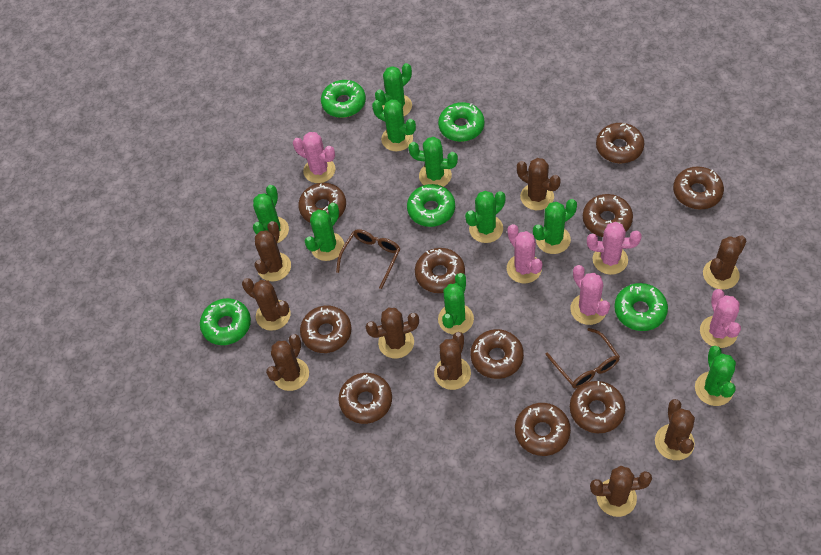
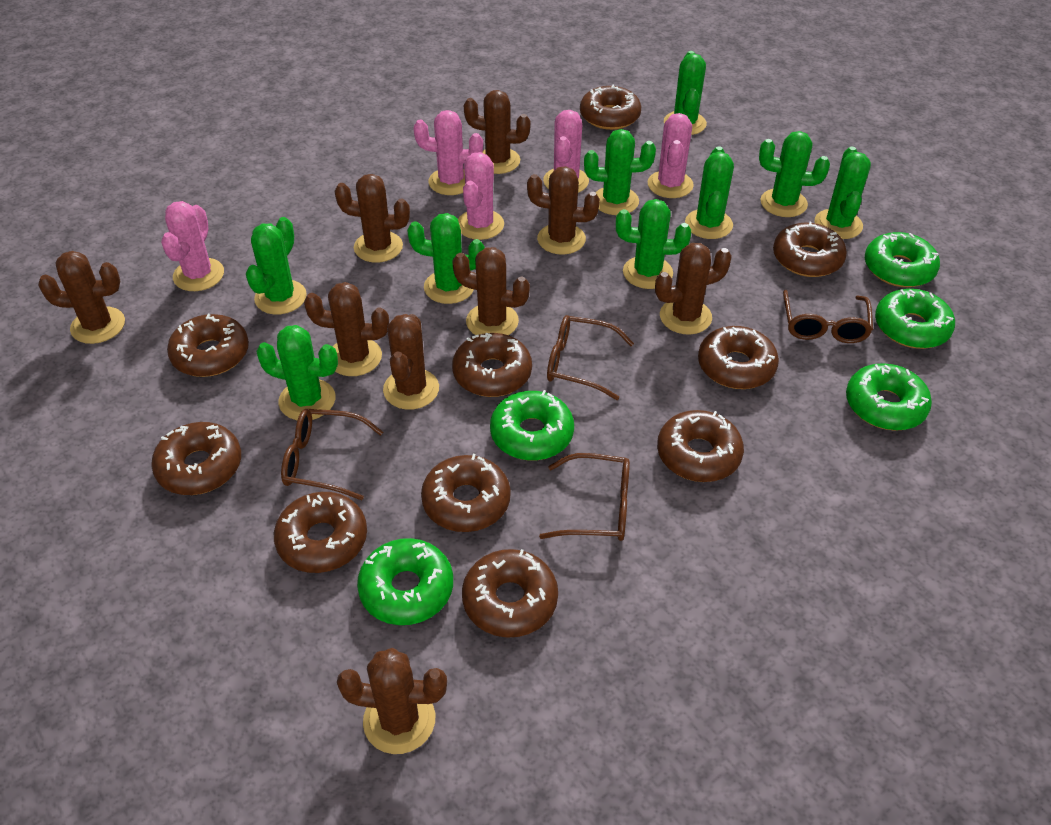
brown glasses: 2 -> 4

